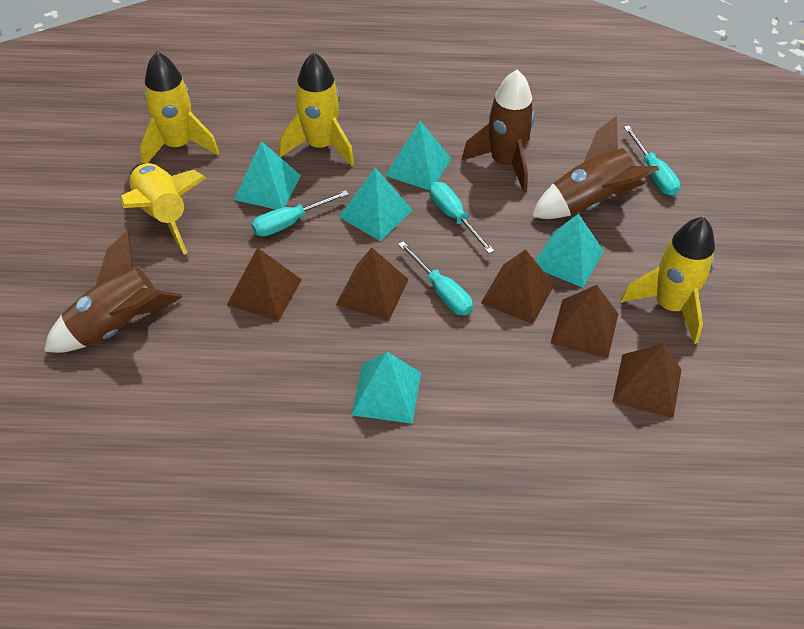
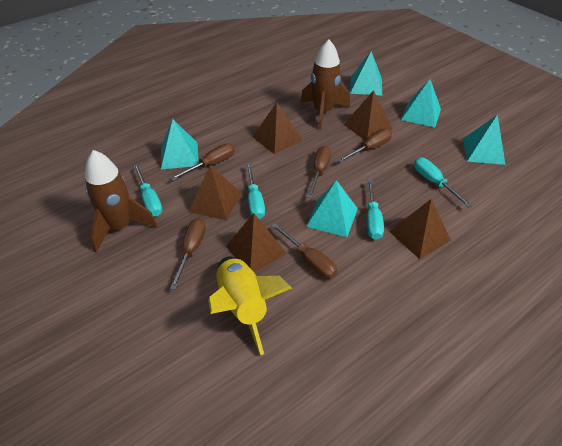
brown rocket: 3 -> 2
brown screwdriver: 0 -> 5
yellow rocket: 4 -> 1

